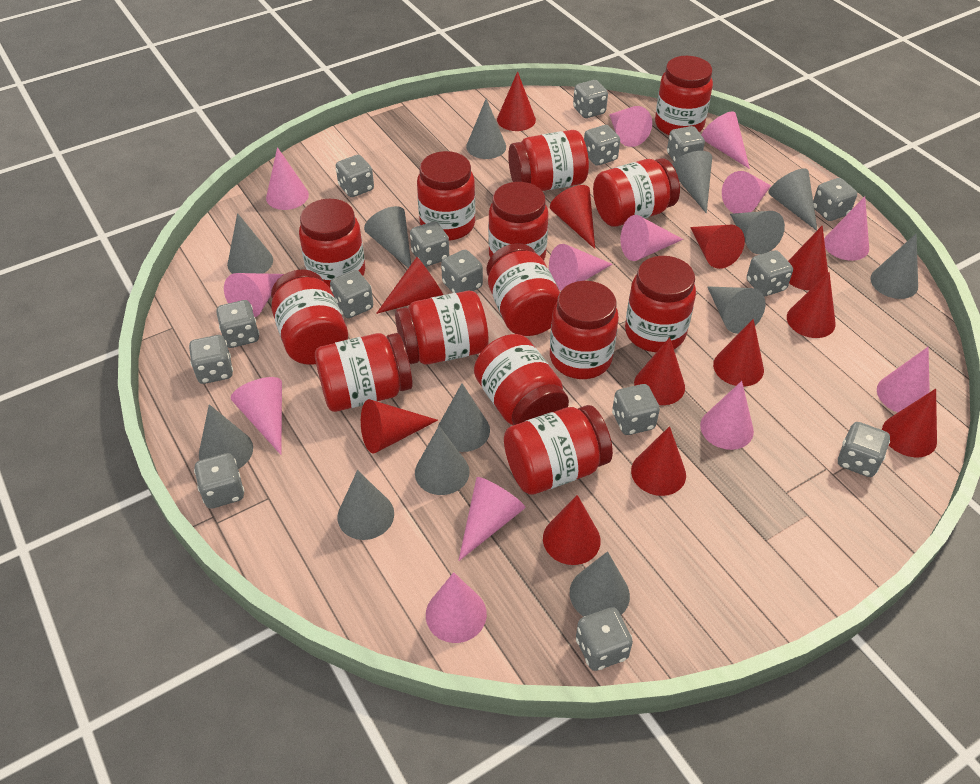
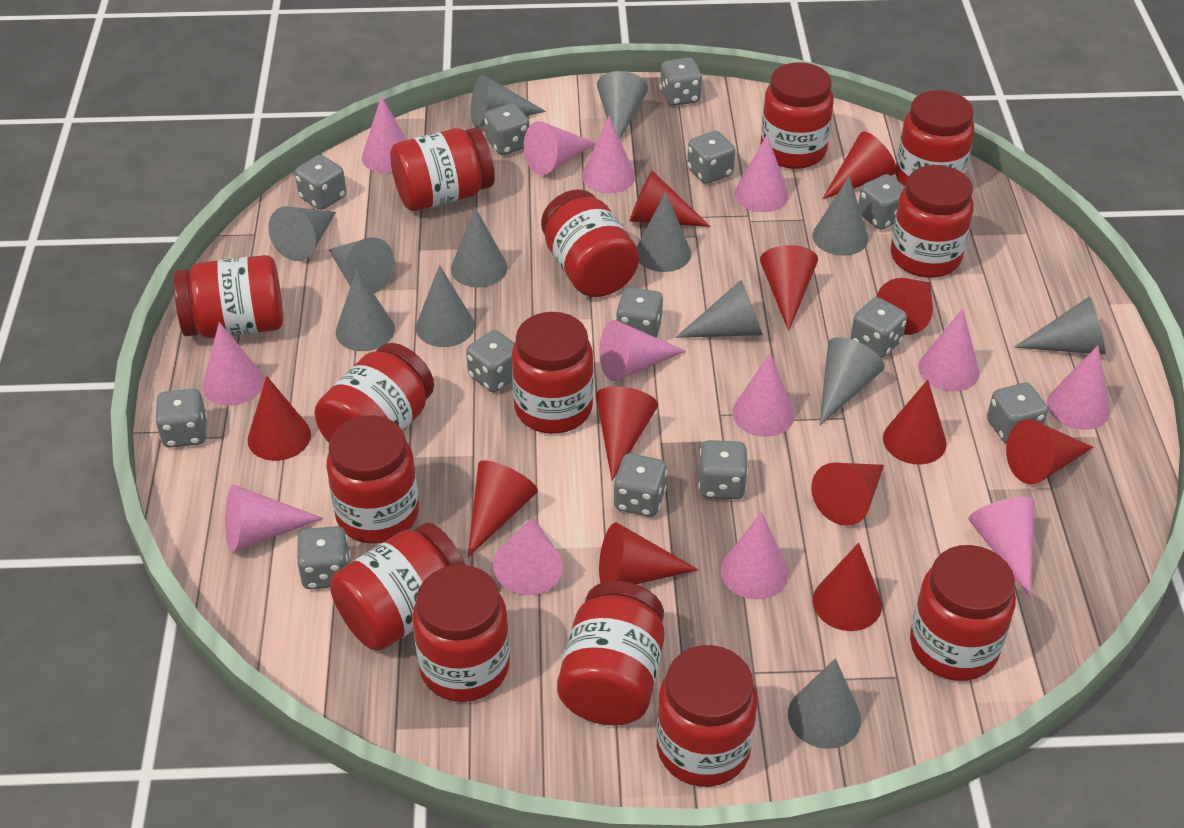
grey dice: 15 -> 13

